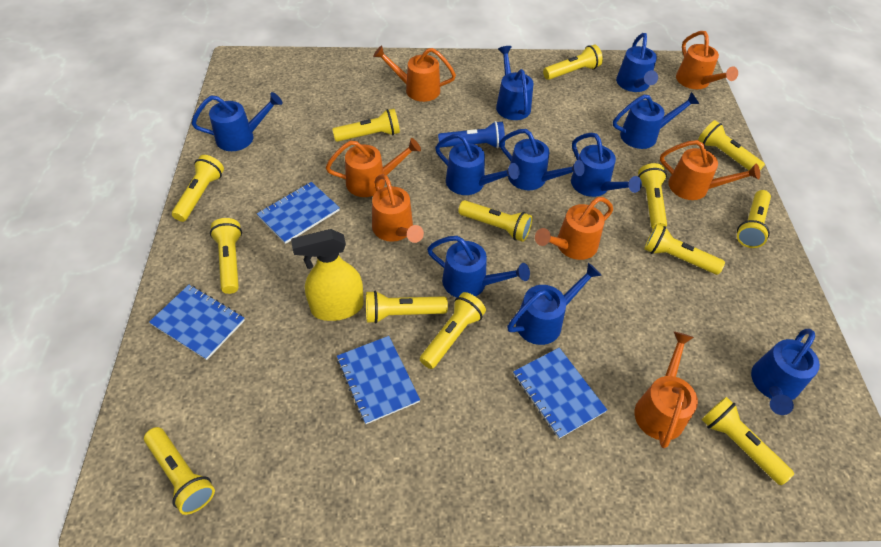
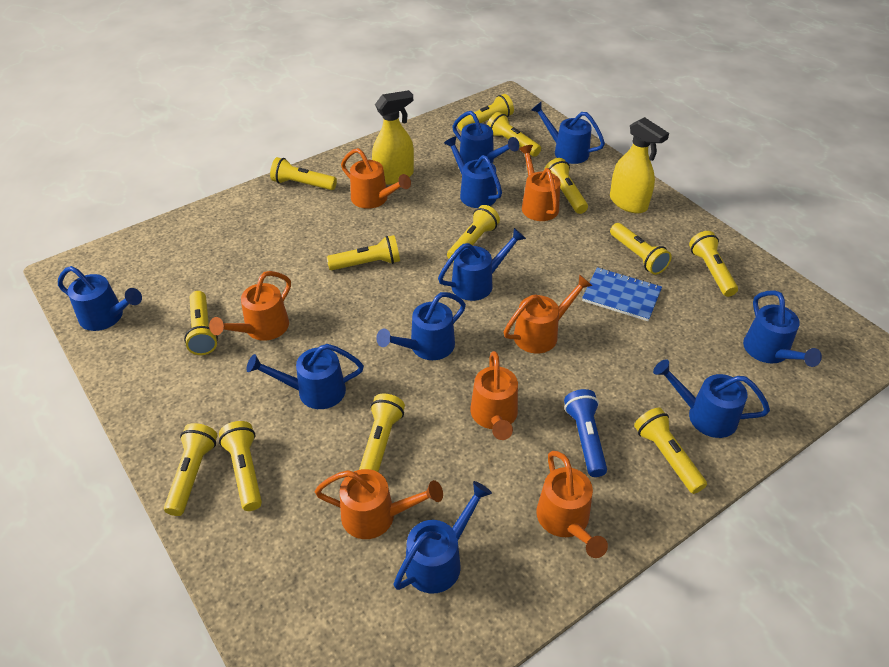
blue notebook: 4 -> 1
yellow spray bottle: 1 -> 2

